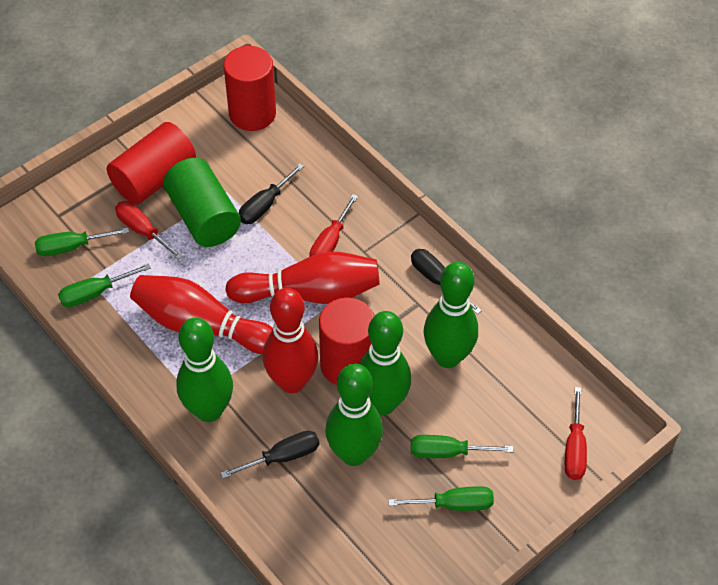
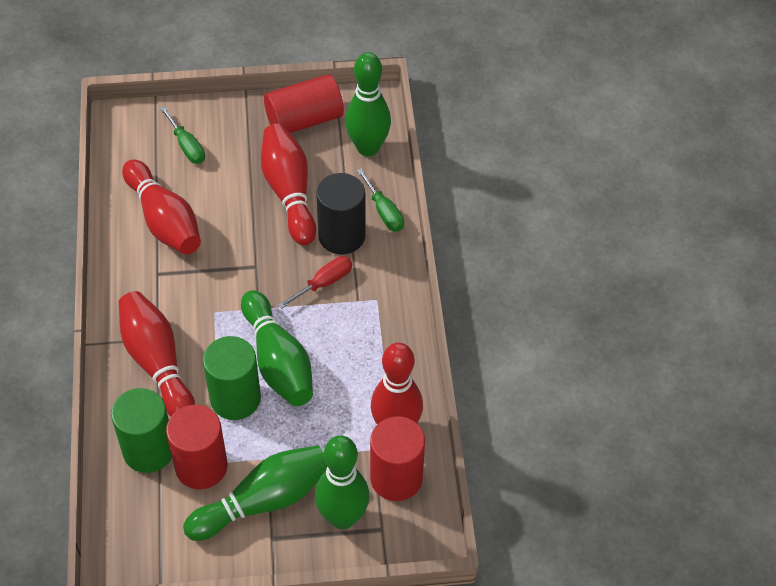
black cylinder: 0 -> 1
black screwdriver: 3 -> 0
green cylinder: 1 -> 2
green screwdriver: 4 -> 2
red bowling pin: 3 -> 4
red screwdriver: 3 -> 1

